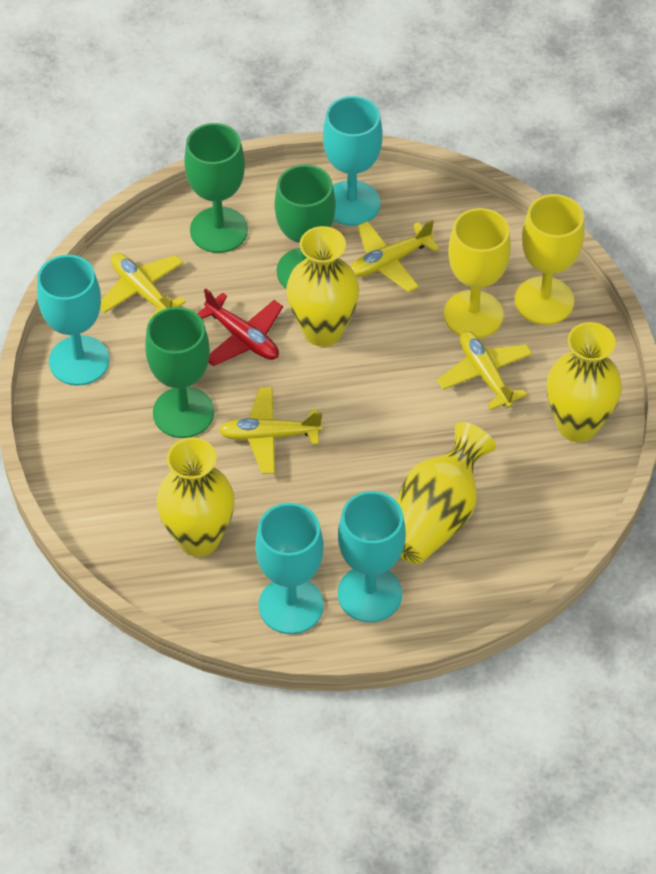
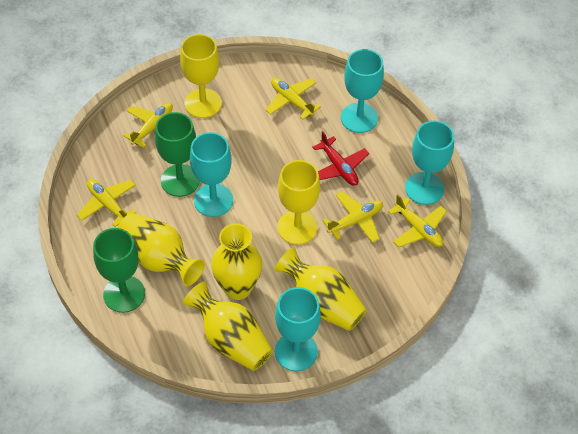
green goblet: 3 -> 2
yellow plane: 4 -> 5

